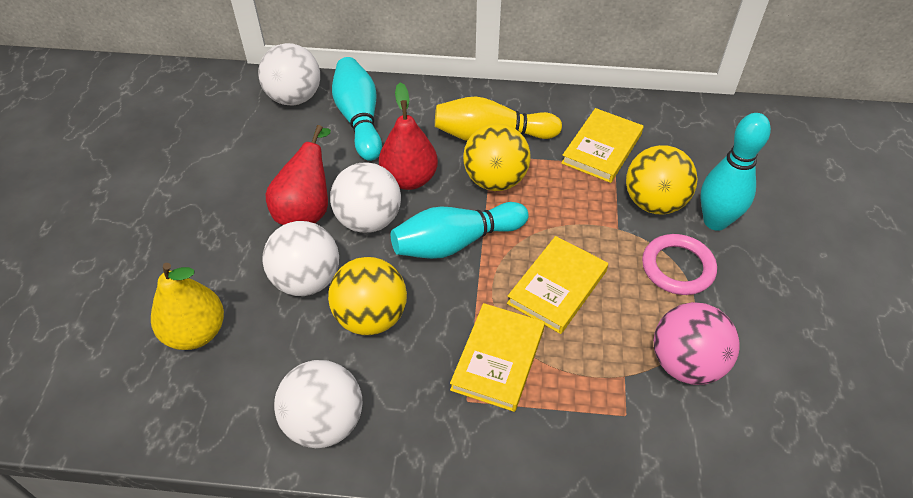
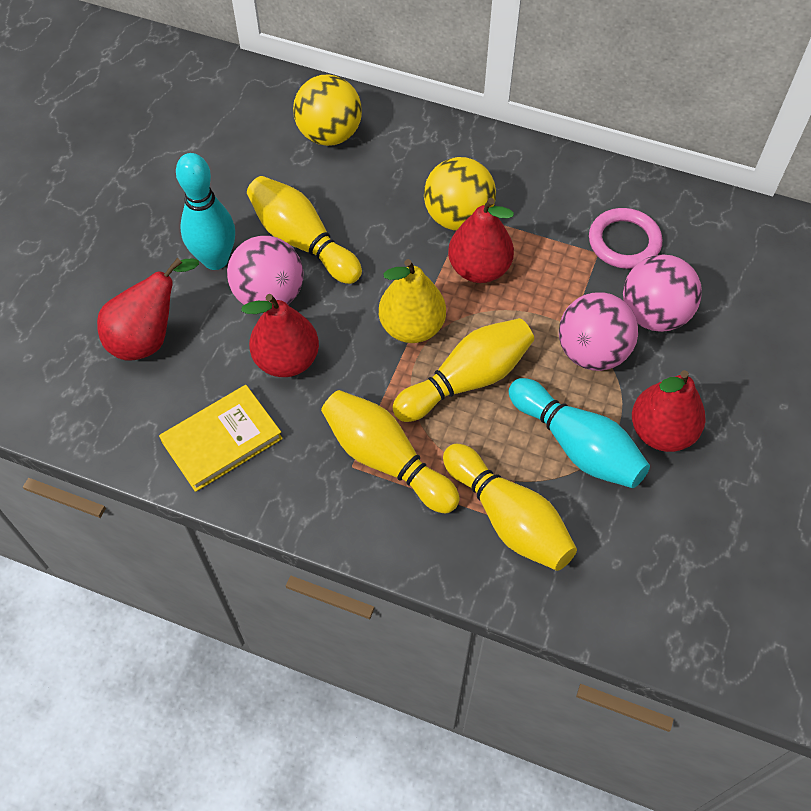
pink ball: 1 -> 3
red pear: 2 -> 4
turquoise bowling pin: 3 -> 2
white ball: 4 -> 0
yellow ball: 3 -> 2
yellow book: 3 -> 1
yellow bowling pin: 1 -> 4

